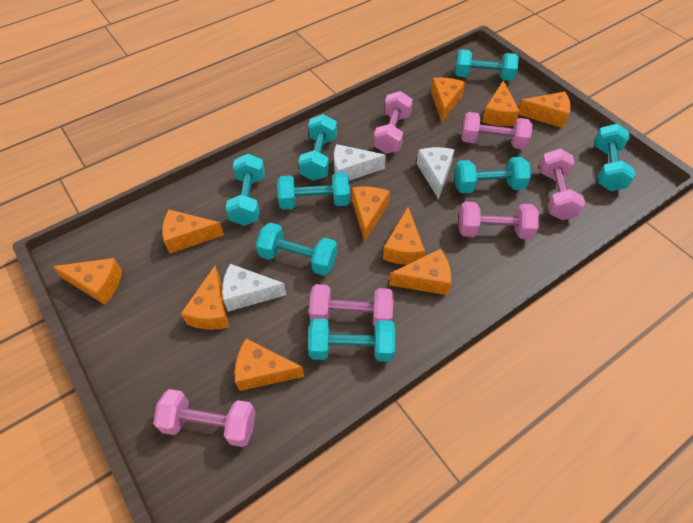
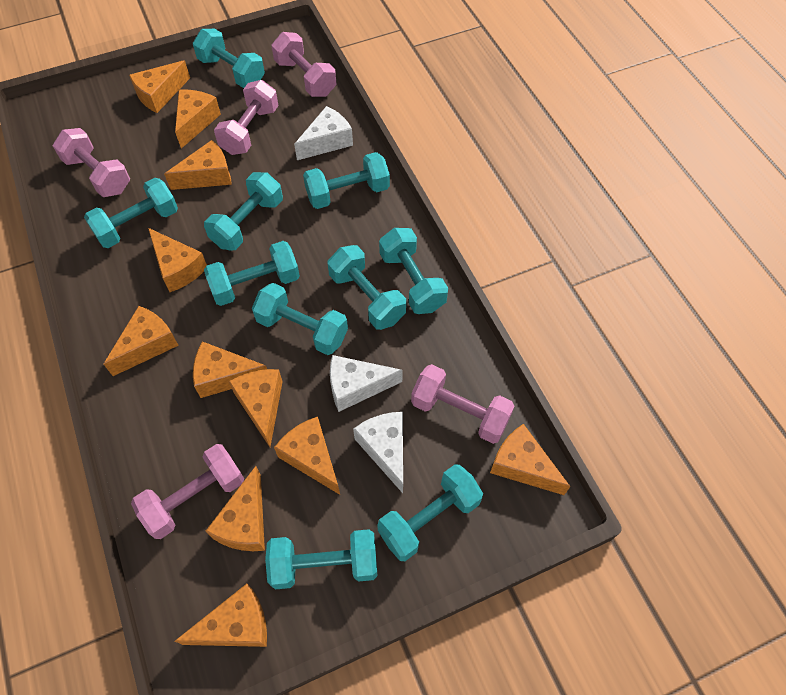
orange cheese: 10 -> 11
pink dumbbell: 6 -> 5
turquoise dumbbell: 8 -> 10

